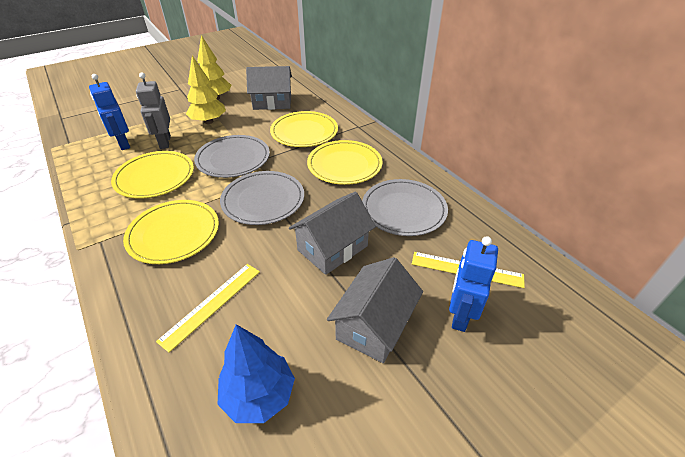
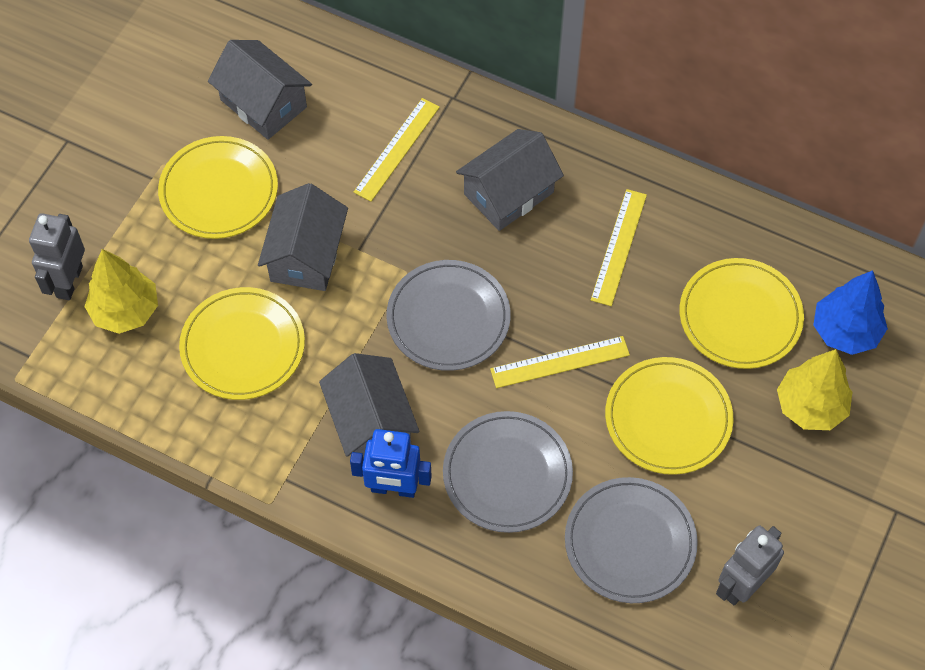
blue robot: 2 -> 1
grey house: 3 -> 4
grey robot: 1 -> 2
yellow ruler: 2 -> 3

